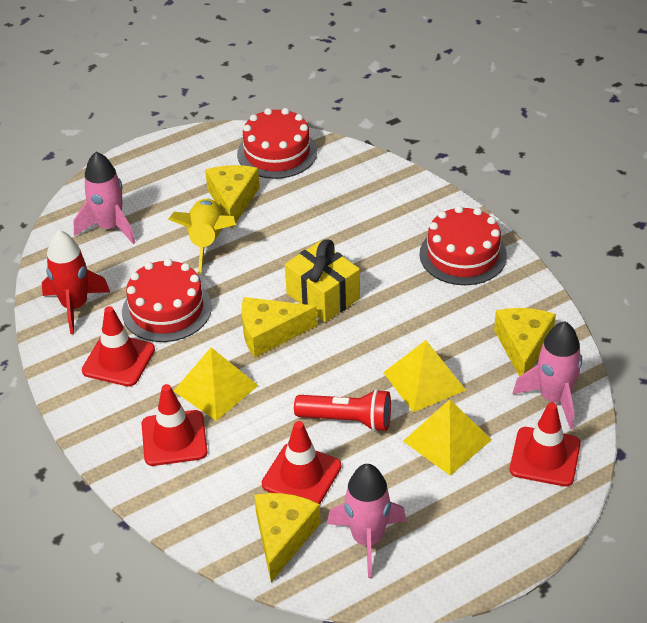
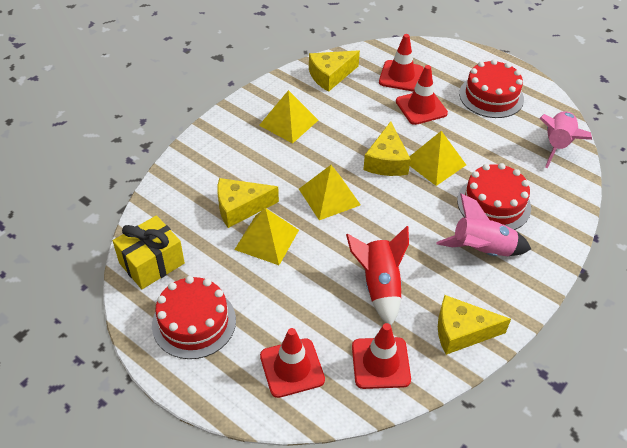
pink rocket: 3 -> 2
red flashlight: 1 -> 0
yellow pyramid: 3 -> 4
yellow rocket: 1 -> 0

